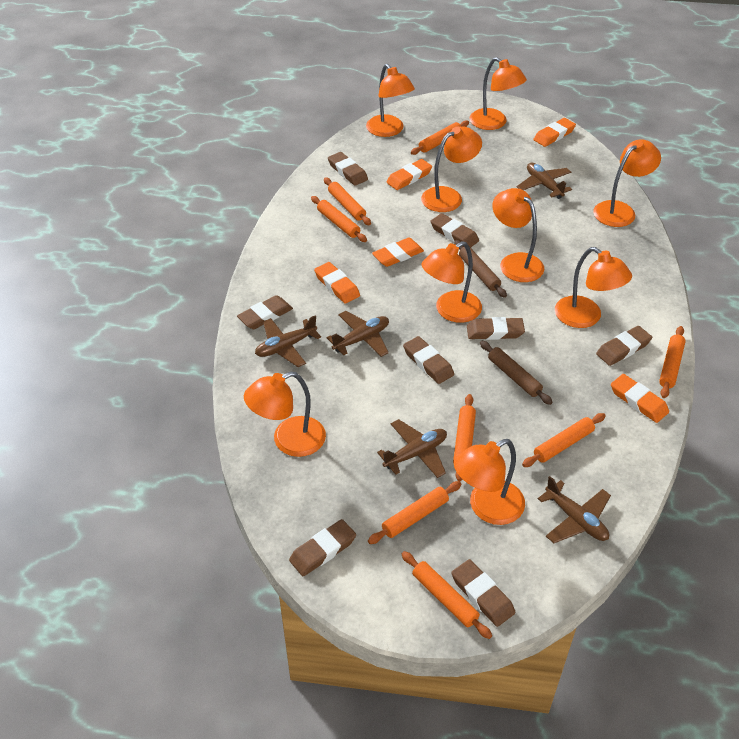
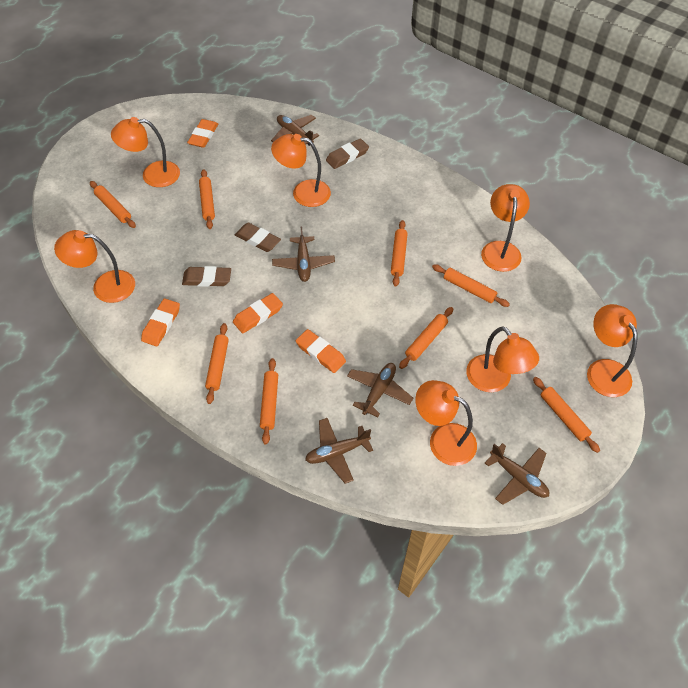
brown eraser: 8 -> 3
brown rolling pin: 2 -> 0
orange eraser: 5 -> 4
orange lamp: 9 -> 7

